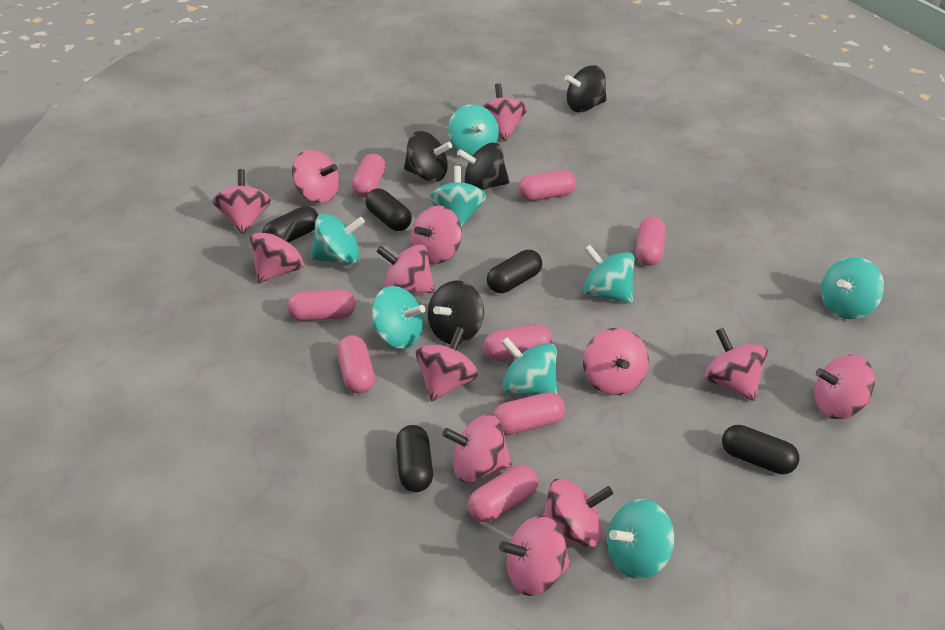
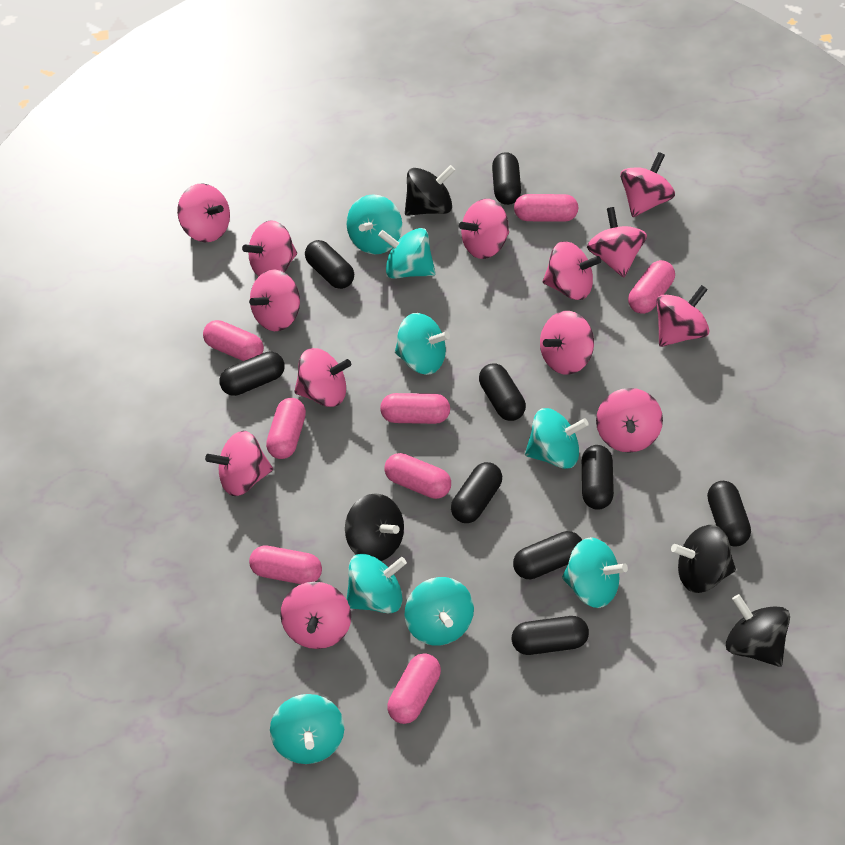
black capsule: 5 -> 9

